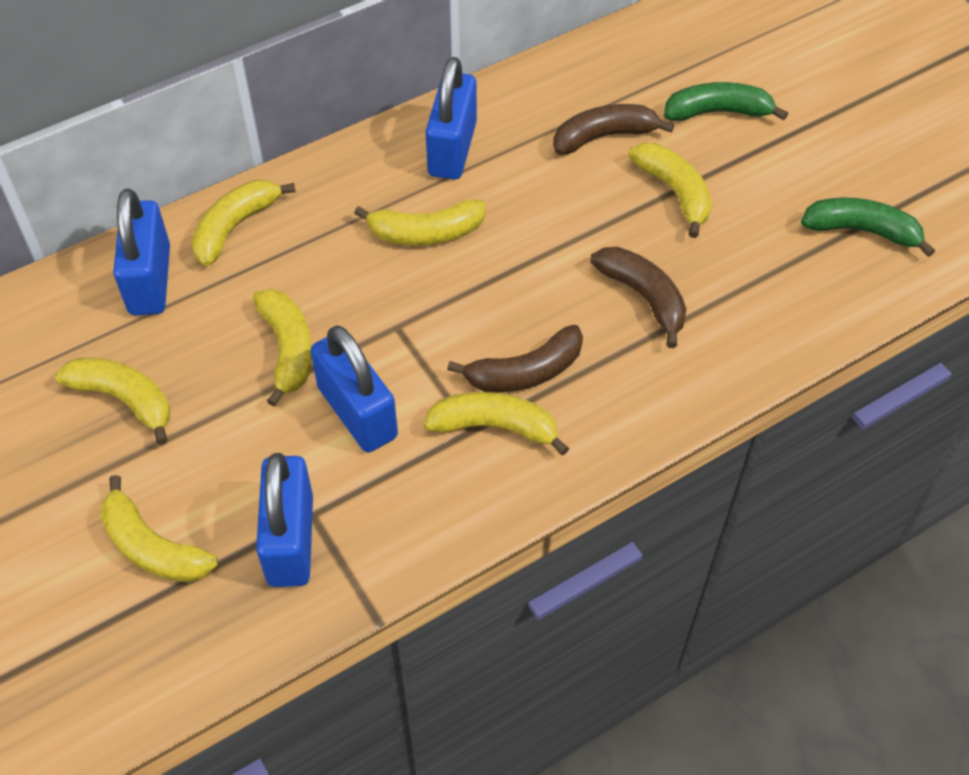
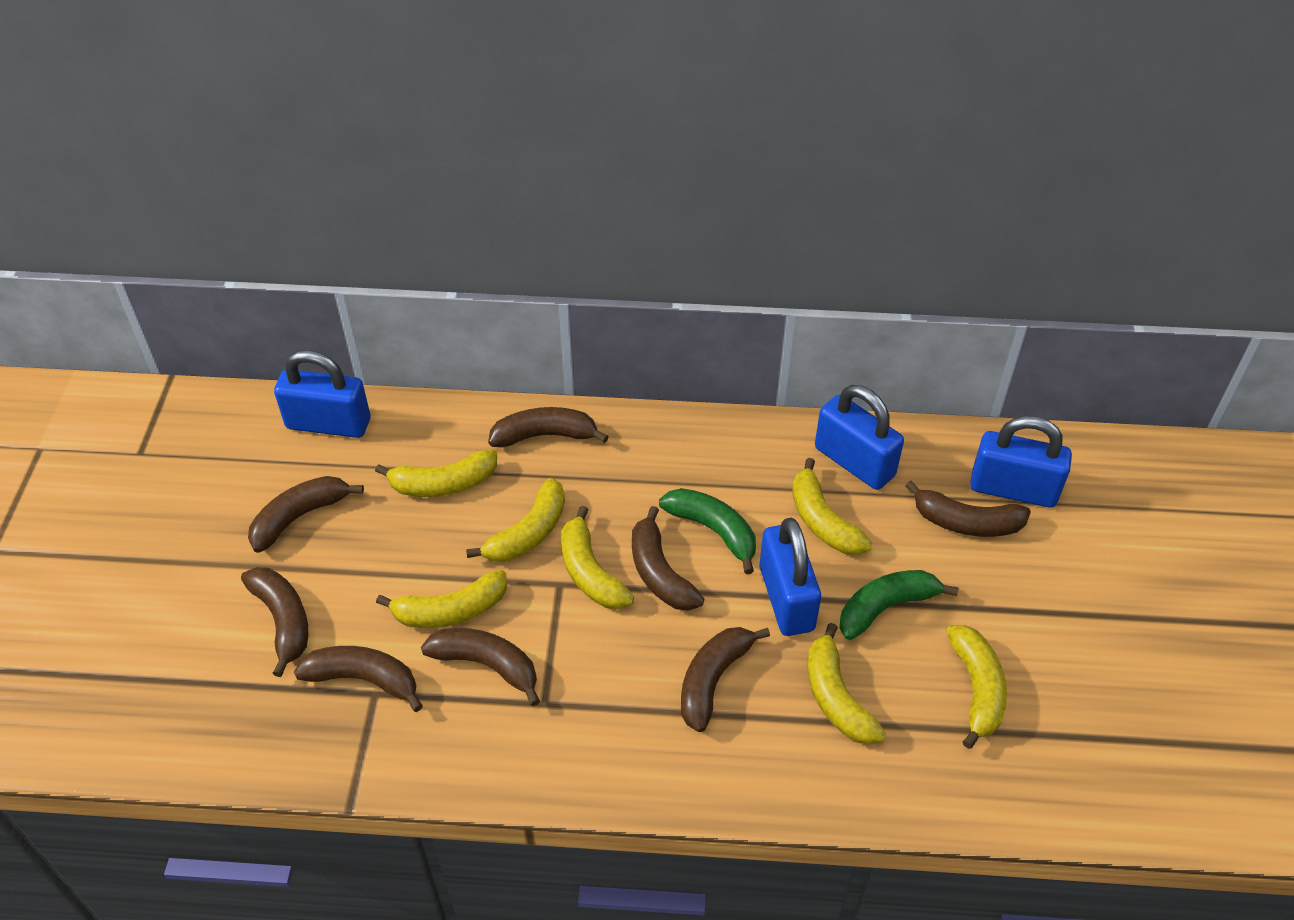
brown banana: 3 -> 8

